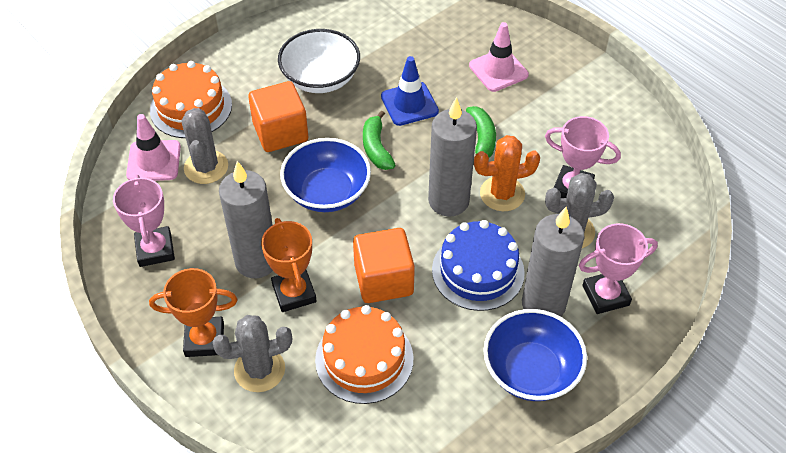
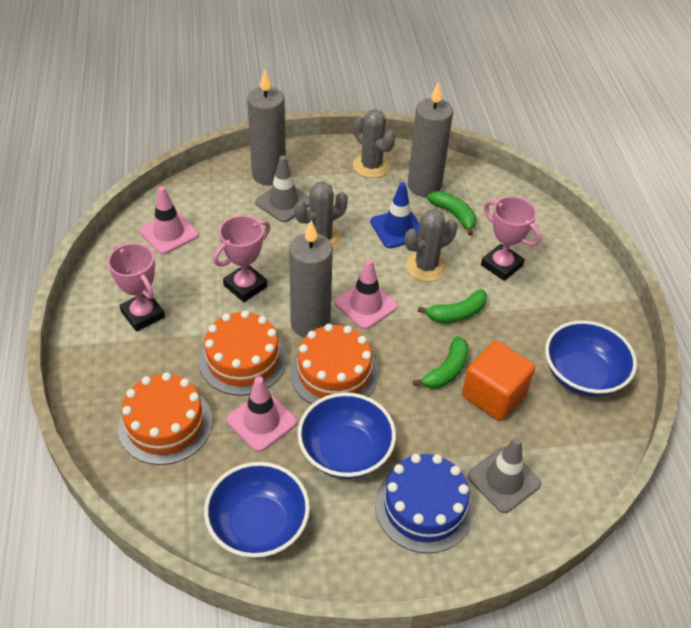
blue bowl: 2 -> 3
green banana: 2 -> 3
grey traffic cone: 0 -> 2
orange cactus: 1 -> 0
orange cake: 2 -> 3
orange cube: 2 -> 1
orange trophy: 2 -> 0
pink traffic cone: 2 -> 3
white bowl: 1 -> 0

